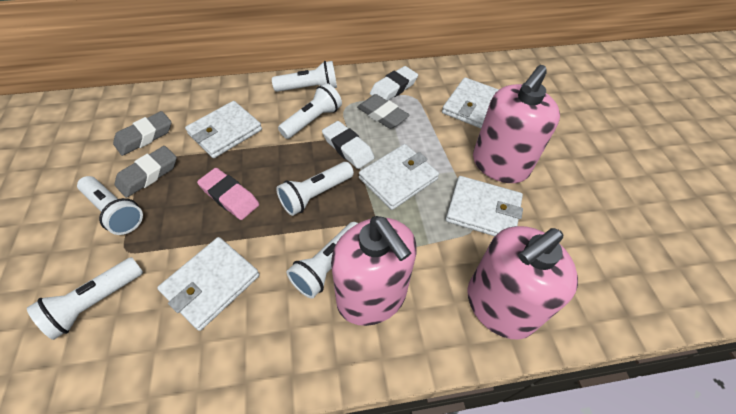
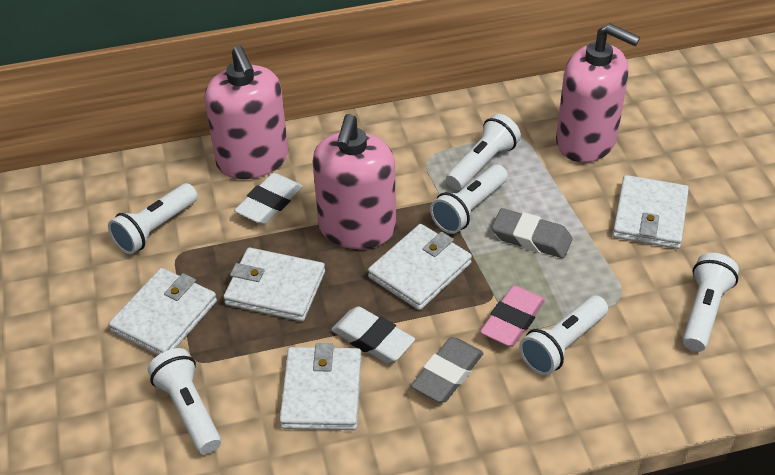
grey eraser: 3 -> 2

